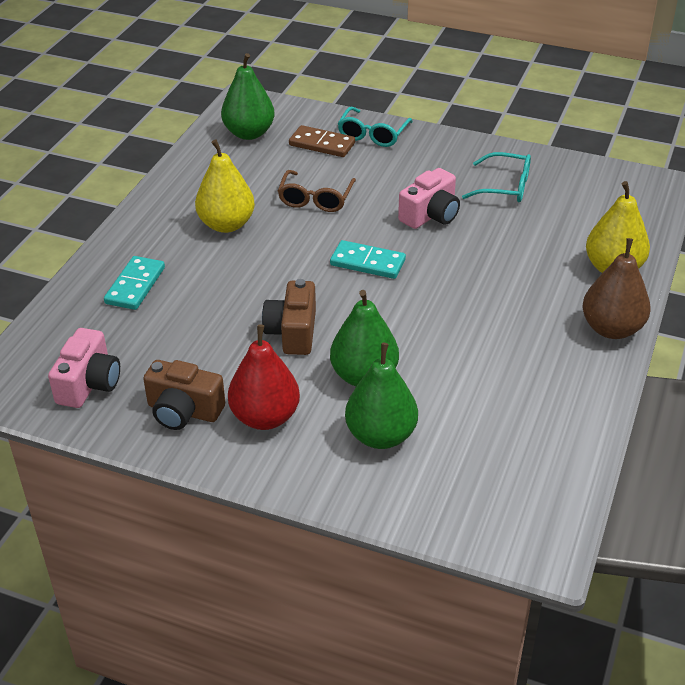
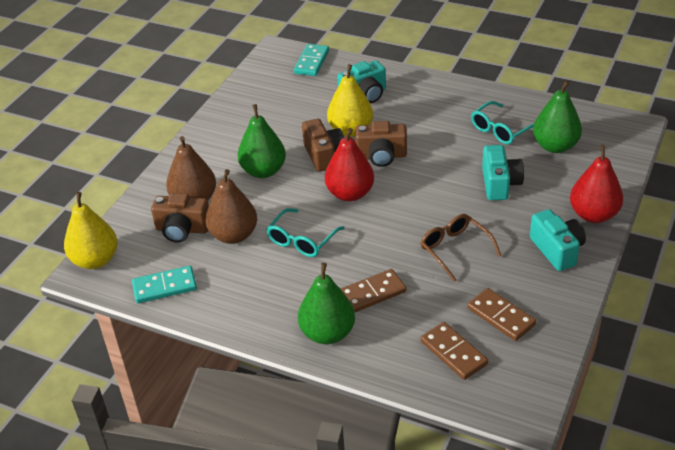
brown camera: 2 -> 3
brown domino: 1 -> 3
brown pear: 1 -> 2
pink camera: 2 -> 0
red pear: 1 -> 2
turquoise camera: 0 -> 3

